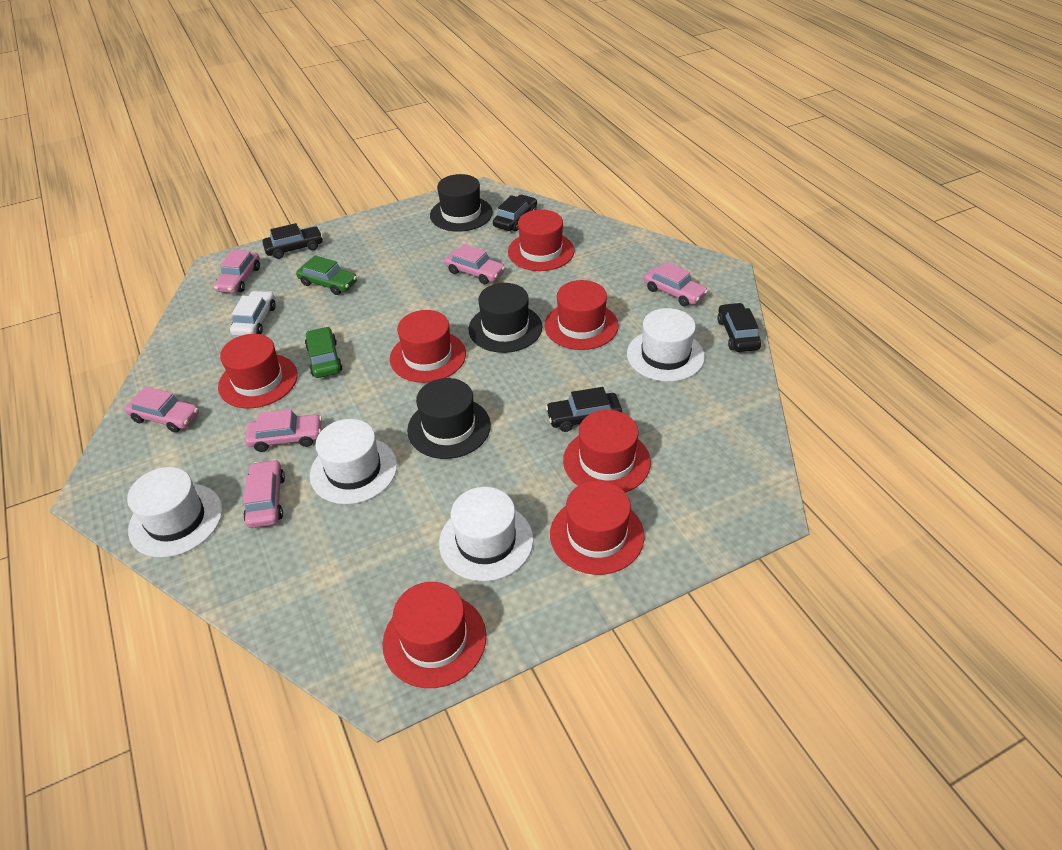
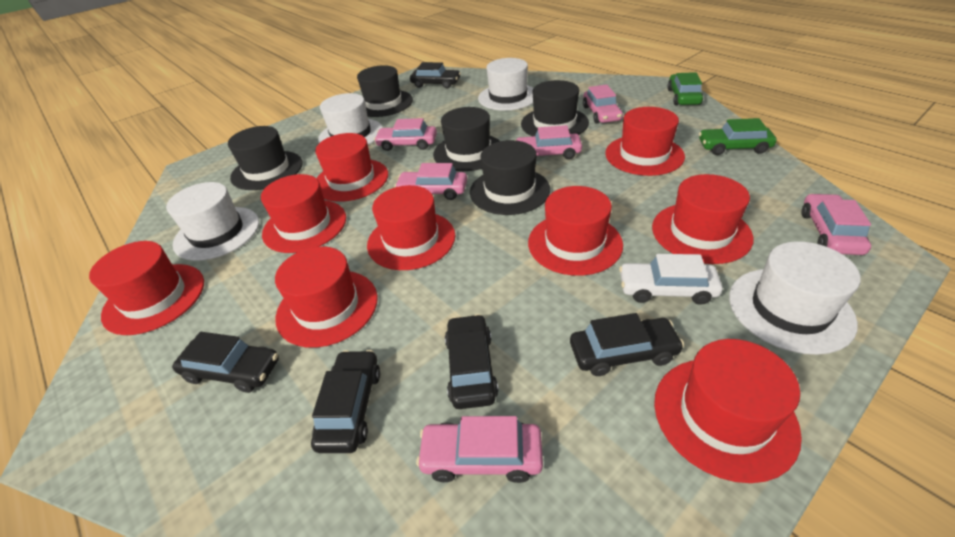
black car: 4 -> 5
black hat: 3 -> 5
red hat: 7 -> 9

